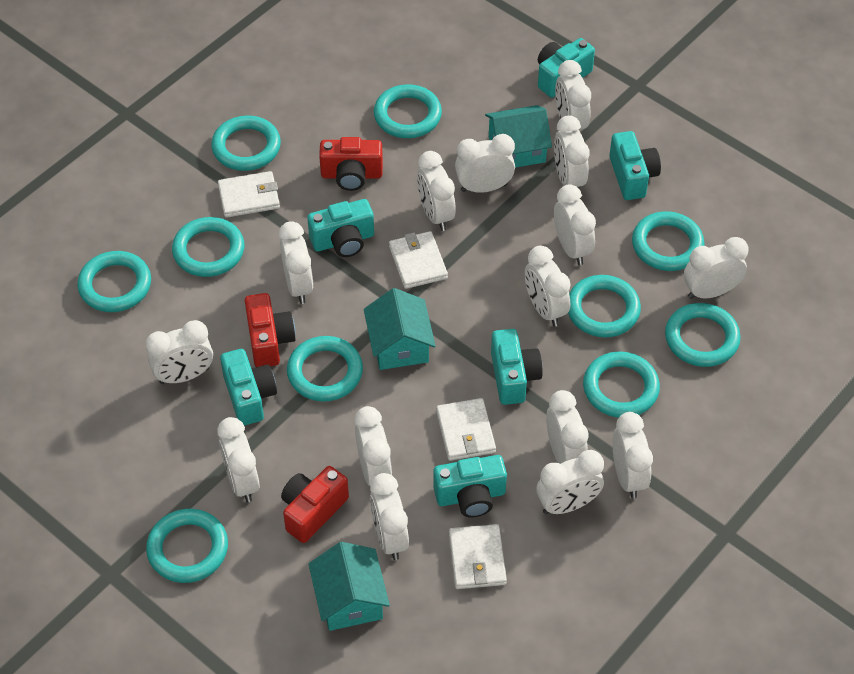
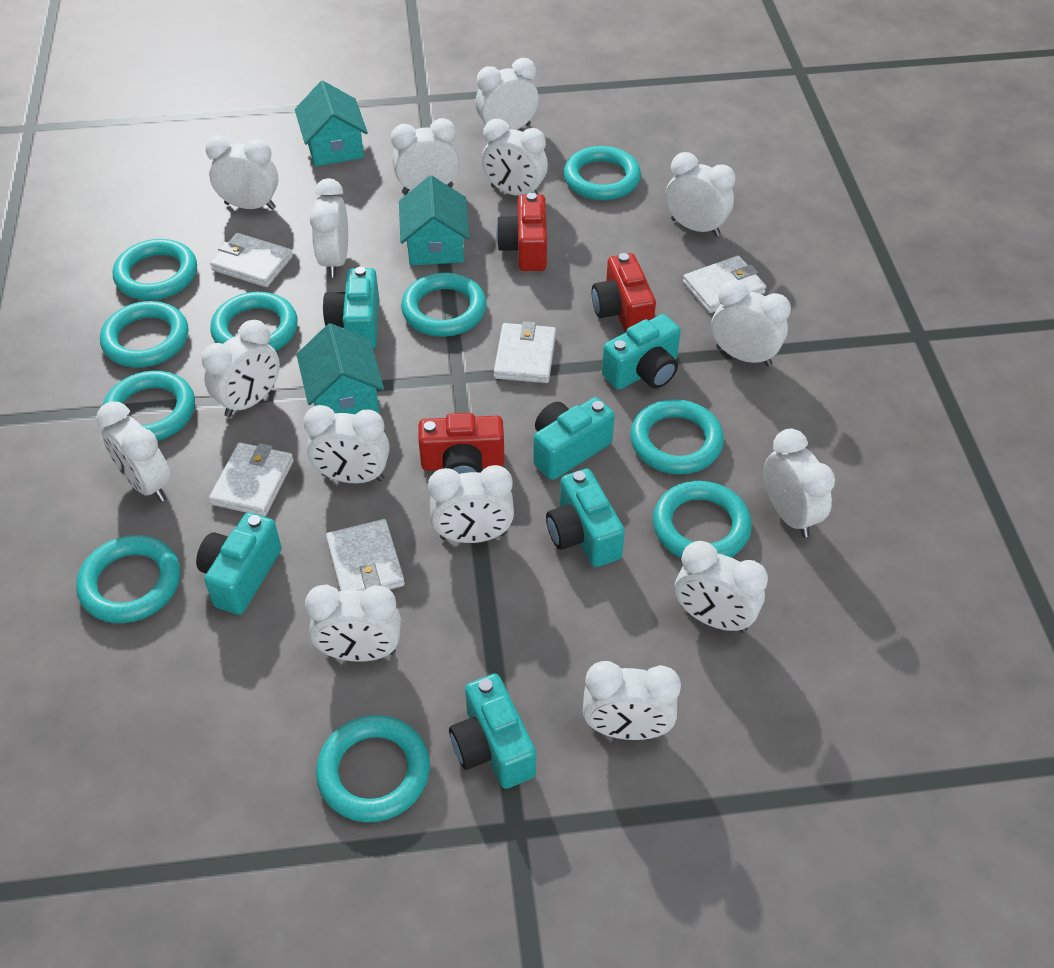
white wallet: 4 -> 5

